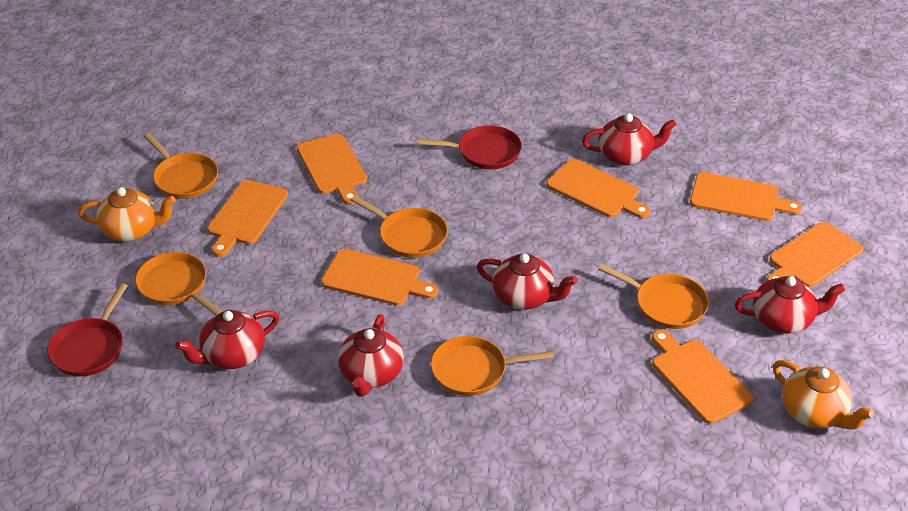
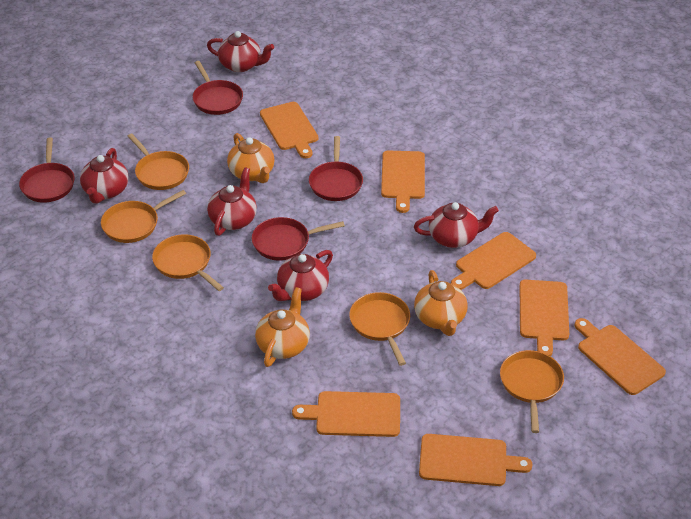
orange teapot: 2 -> 3
red pan: 2 -> 4

